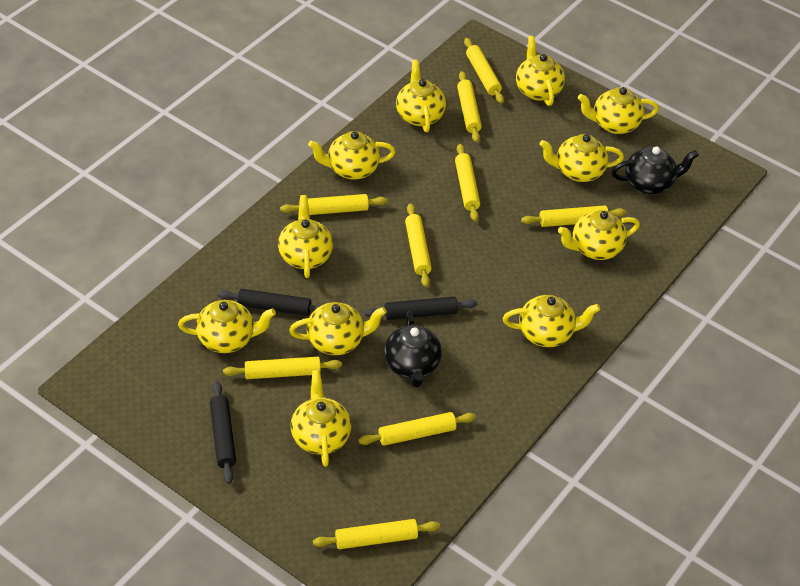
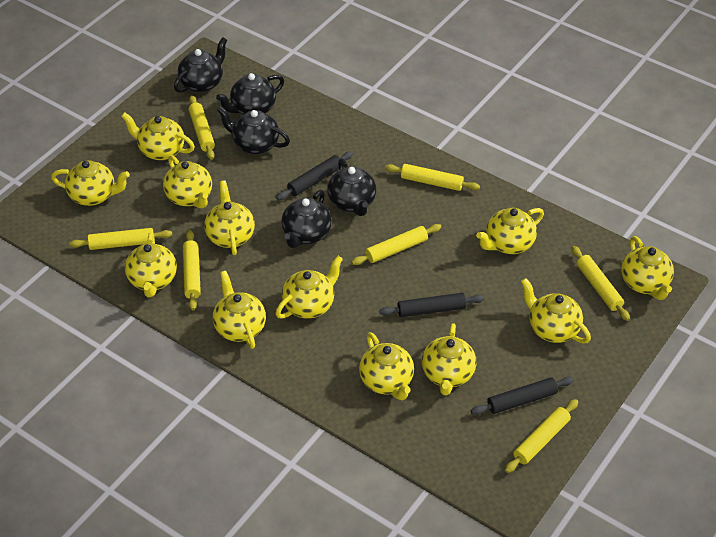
black teapot: 2 -> 5
yellow rolling pin: 9 -> 7
yellow teapot: 11 -> 12

